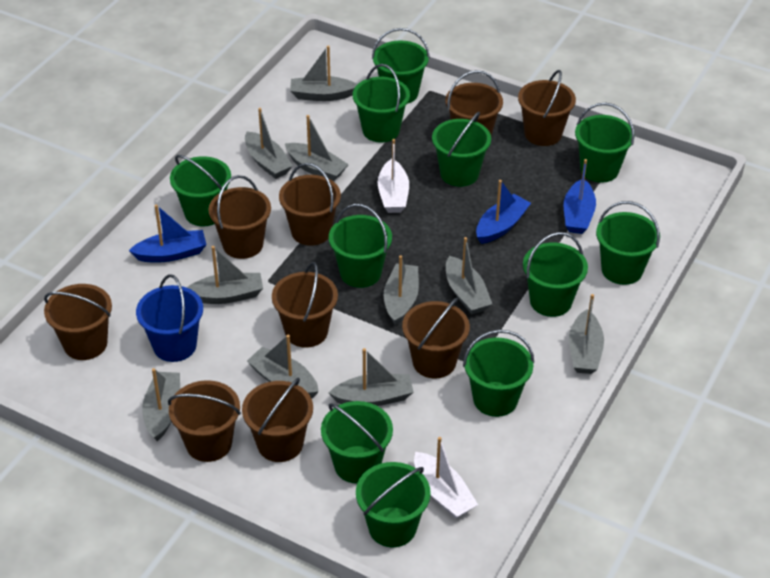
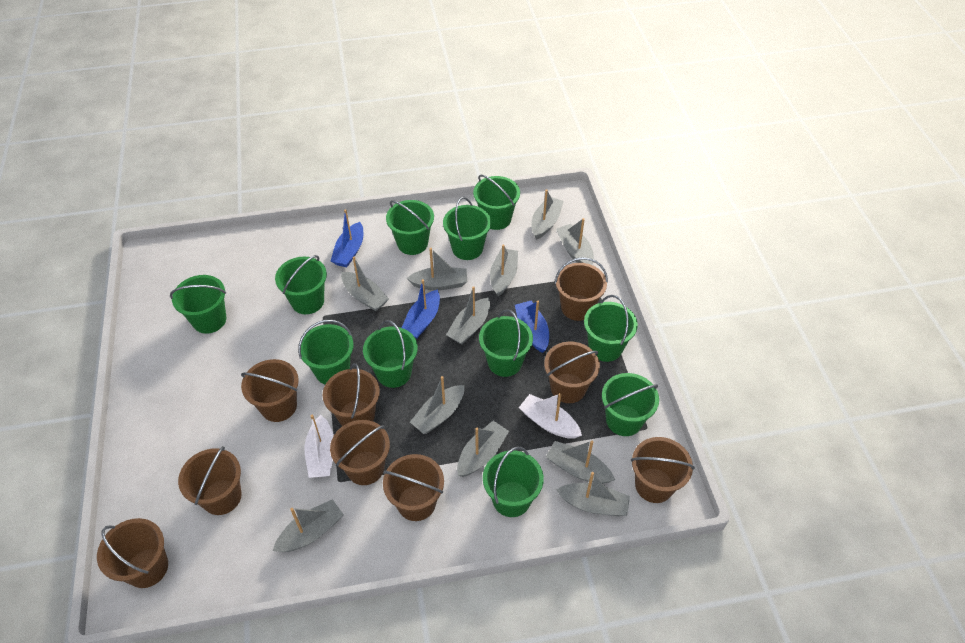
blue bucket: 1 -> 0
grey boat: 10 -> 11

